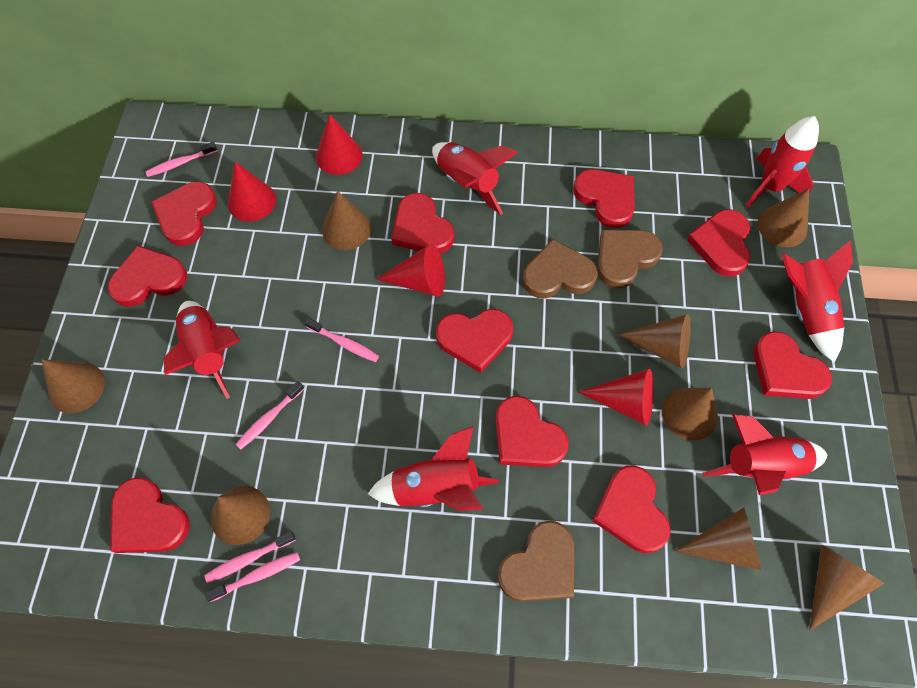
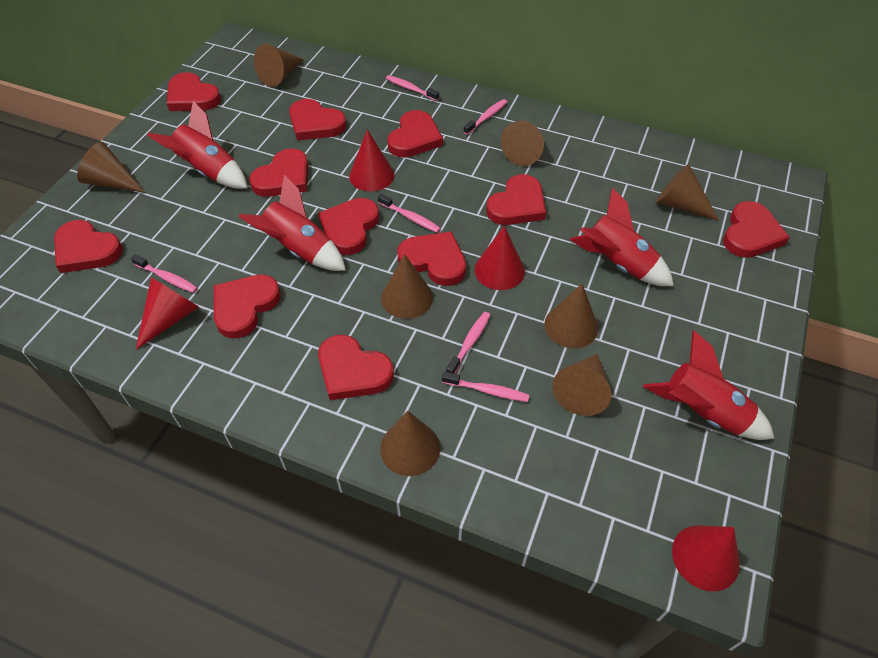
brown heart: 3 -> 0
pink toothbrush: 5 -> 6
red heart: 10 -> 11
red rocket: 6 -> 4

